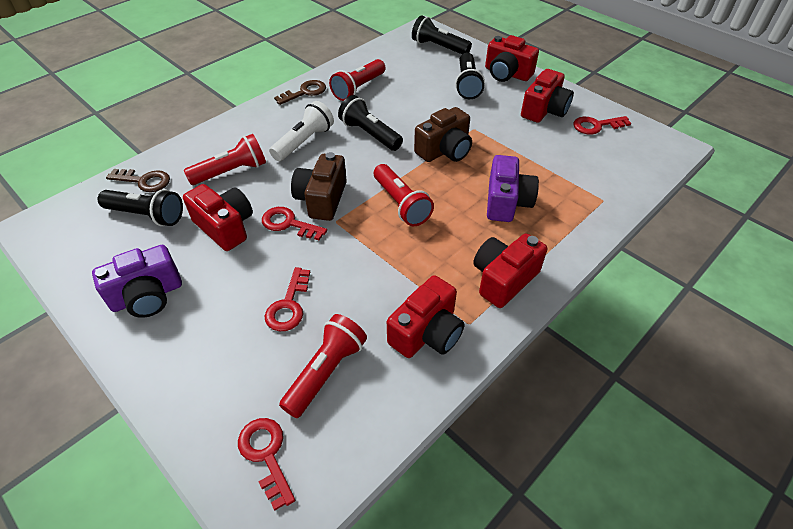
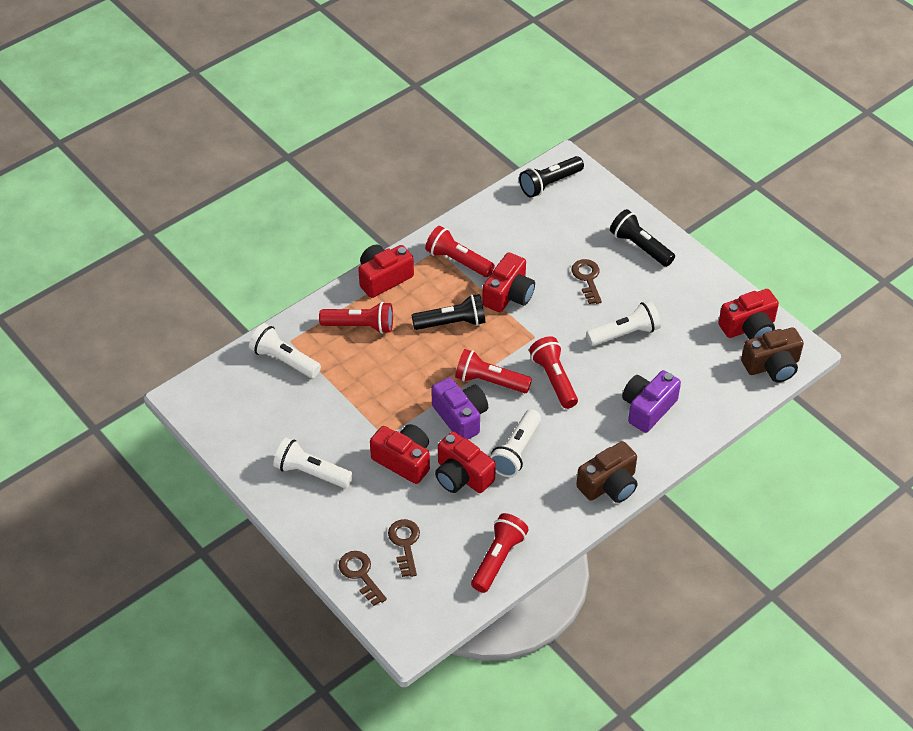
black flashlight: 4 -> 3
brown key: 2 -> 3
red flashlight: 4 -> 5
red key: 4 -> 0
white flashlight: 1 -> 4

